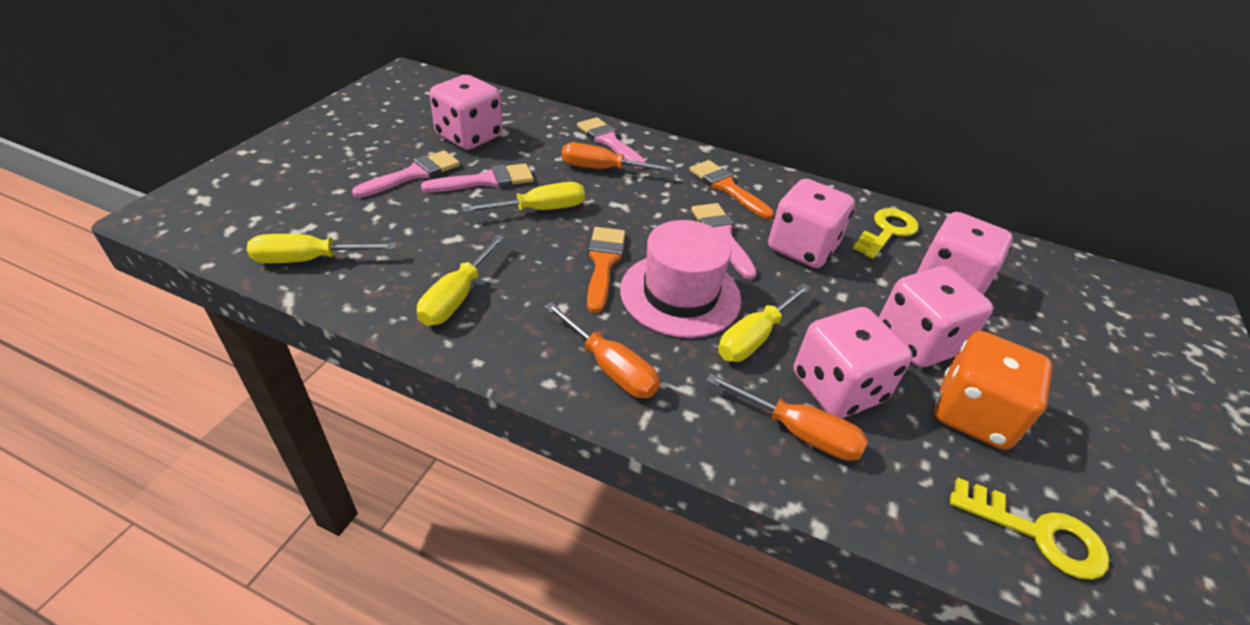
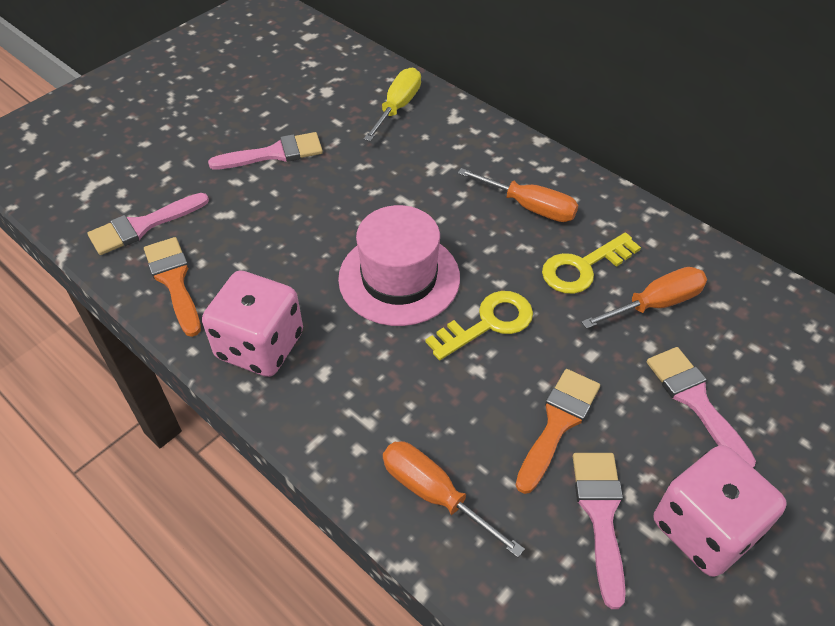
orange dice: 1 -> 0
pink dice: 5 -> 2
yellow screwdriver: 4 -> 1

